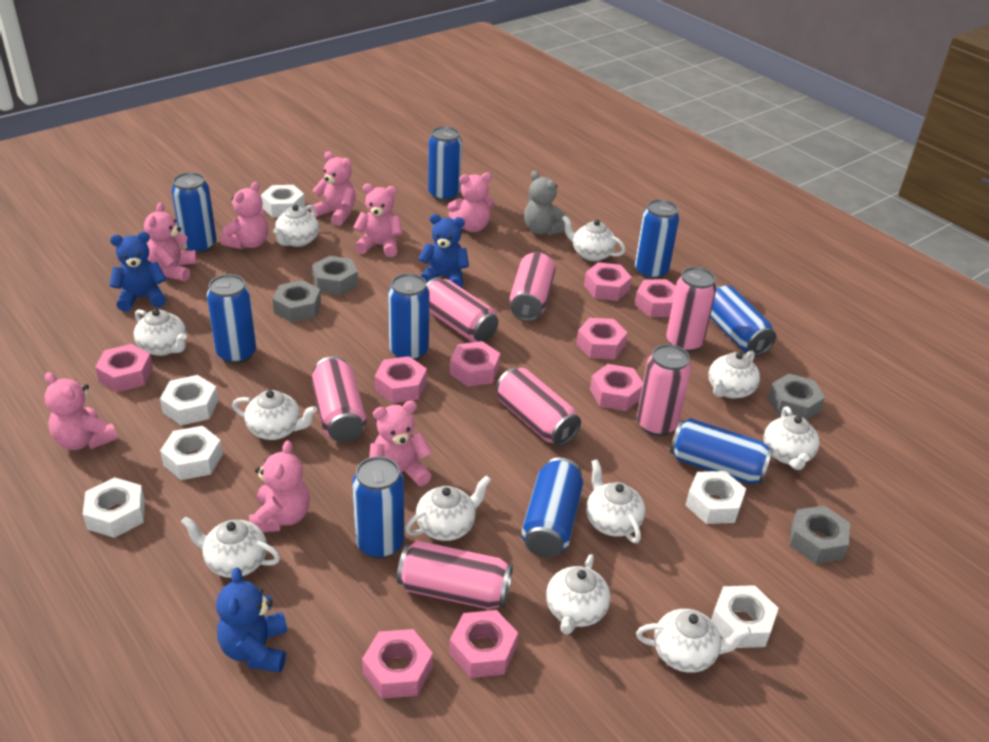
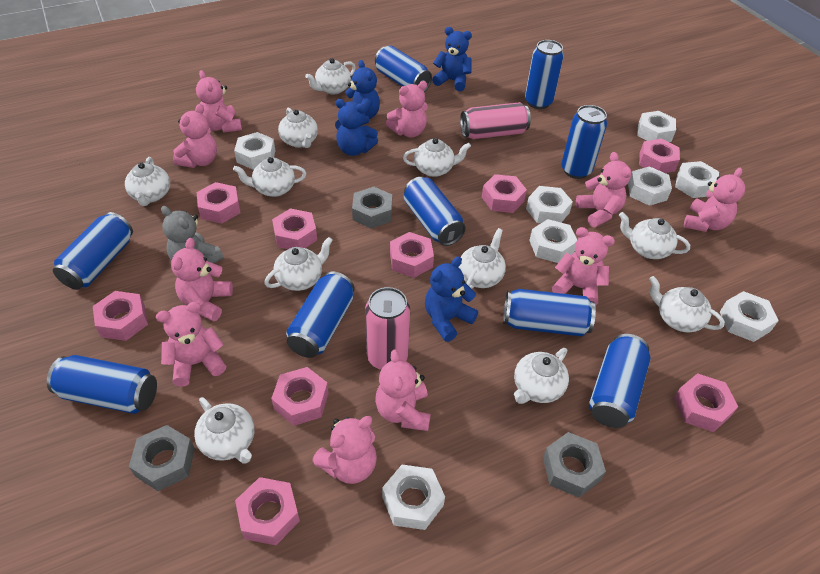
blue teddy bear: 3 -> 4
grey nut: 4 -> 3
pink can: 7 -> 2
pink teddy bear: 8 -> 10
white nut: 6 -> 8

